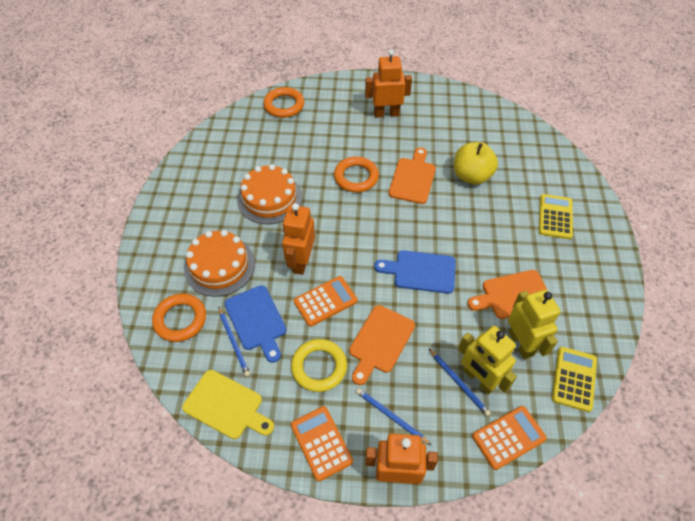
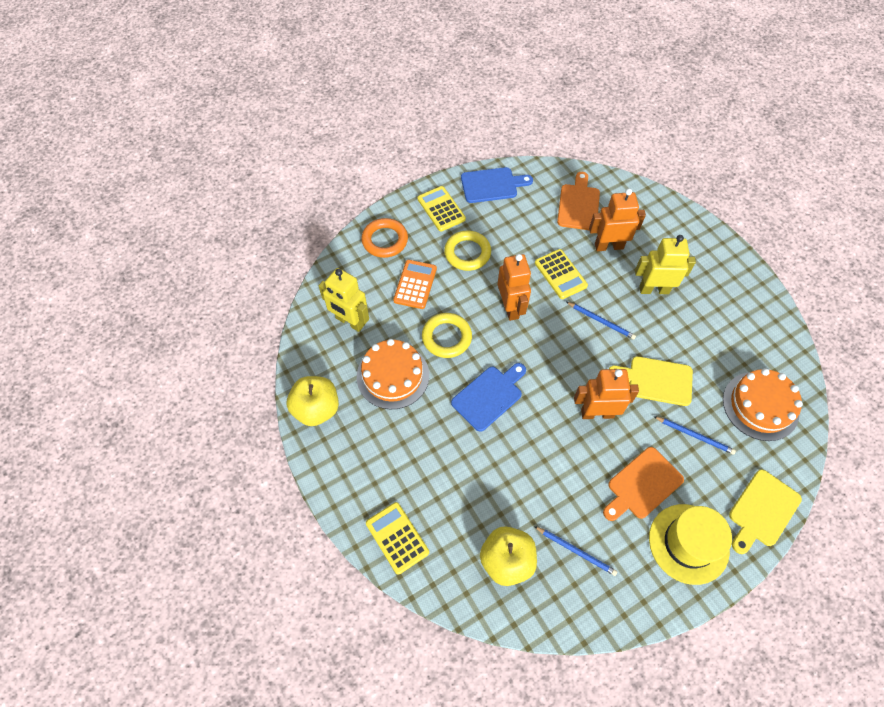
orange calculator: 3 -> 1
orange cutting board: 3 -> 2
orange ring: 3 -> 1
yellow apple: 1 -> 2
yellow calculator: 2 -> 3
yellow cutting board: 1 -> 2
yellow hat: 0 -> 1
yellow ring: 1 -> 2

